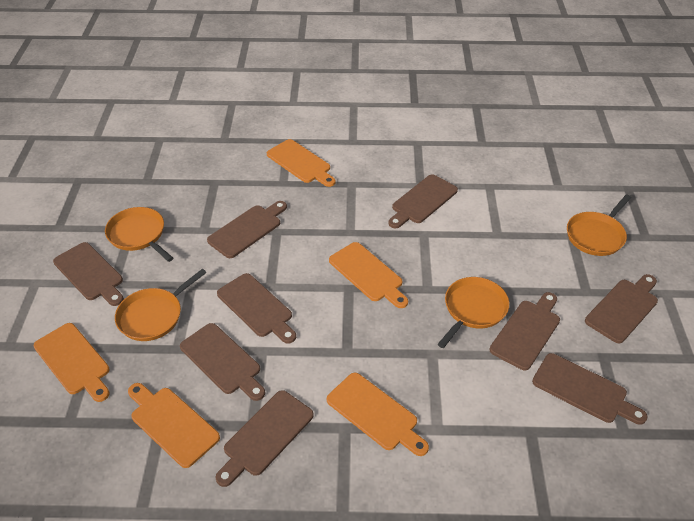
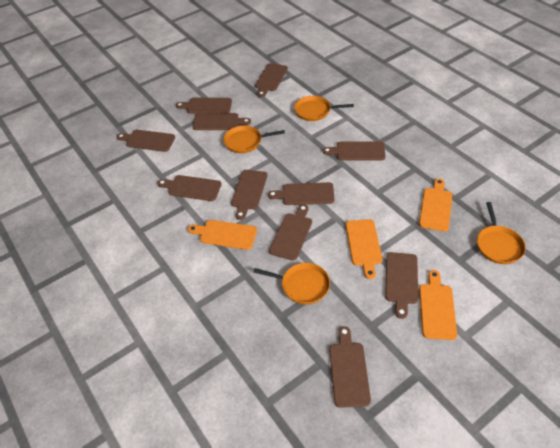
brown cutting board: 9 -> 11
orange cutting board: 5 -> 4

